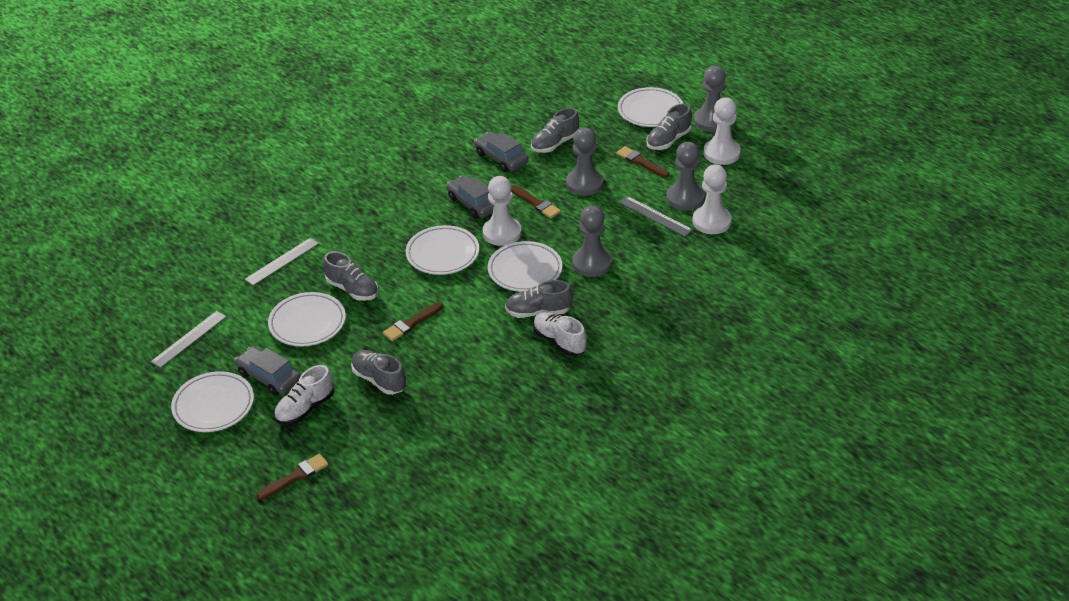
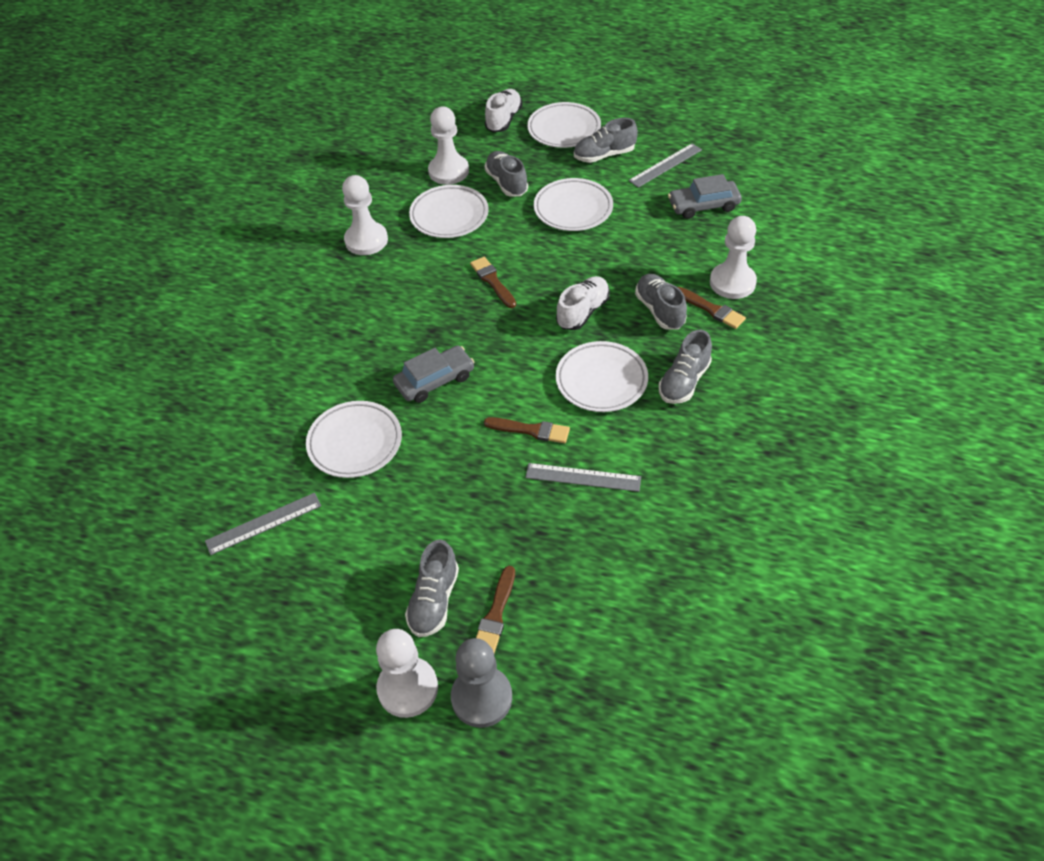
grey car: 3 -> 2
grey pawn: 4 -> 1
white pawn: 3 -> 4

